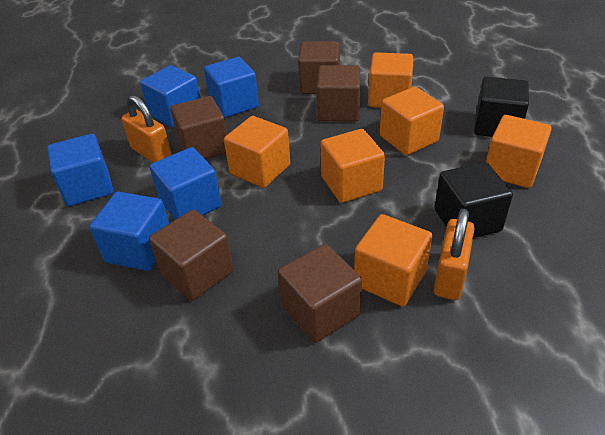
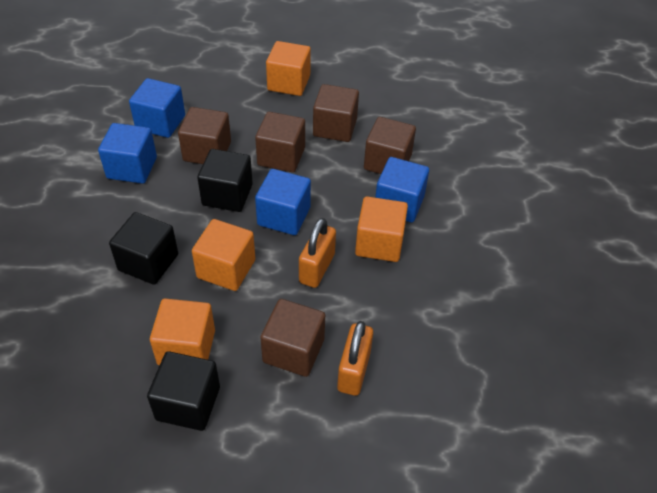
black cube: 2 -> 3
blue cube: 5 -> 4
orange cube: 6 -> 4

